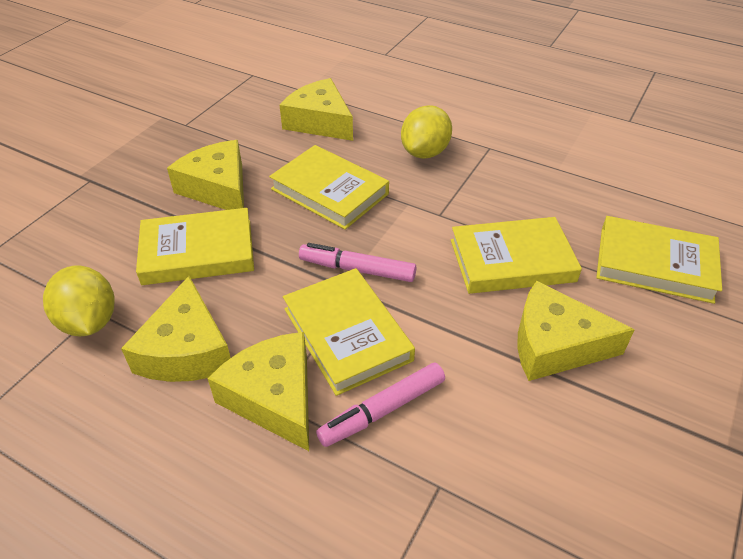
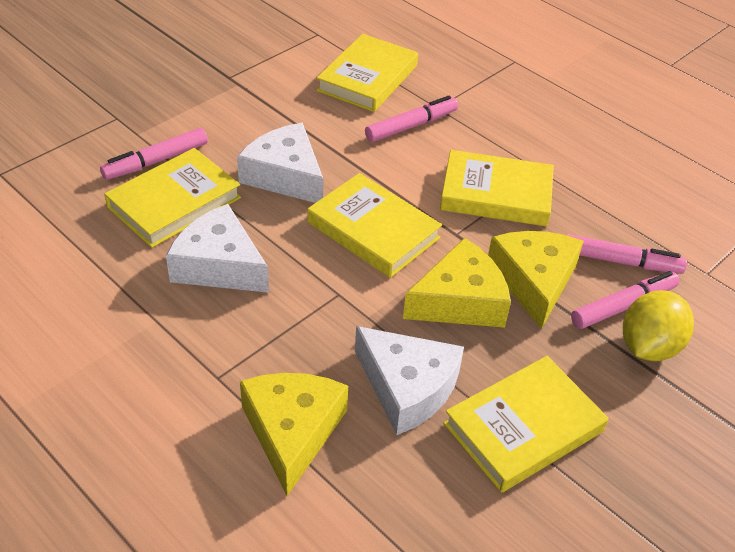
pink marker: 2 -> 4
white cheese: 0 -> 3
yellow cheese: 5 -> 3
yellow lemon: 2 -> 1

